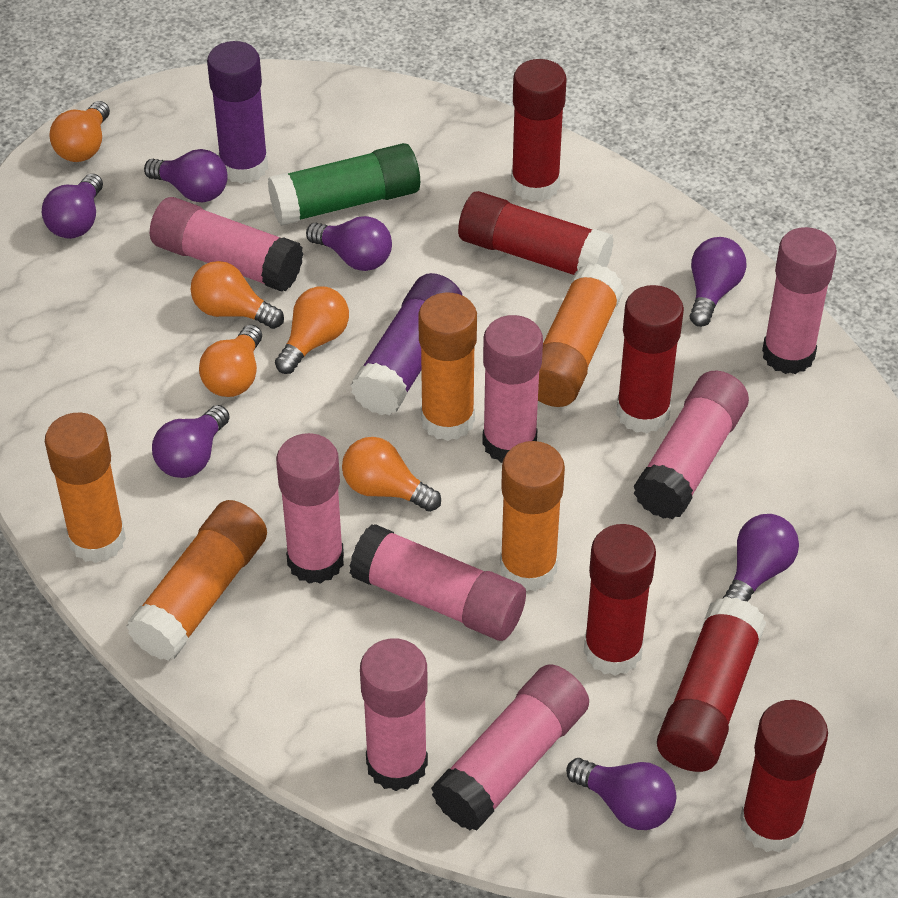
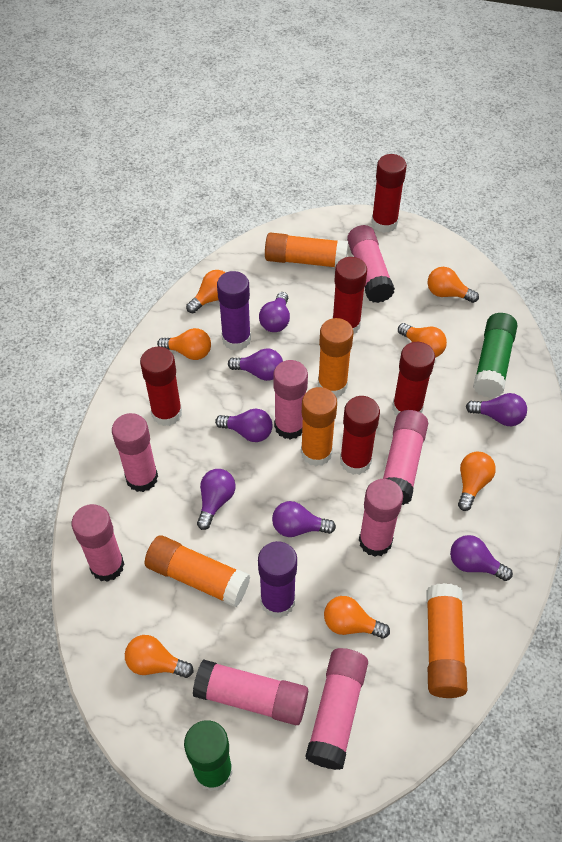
green glue stick: 1 -> 2
orange light bulb: 5 -> 7
red glue stick: 6 -> 5

